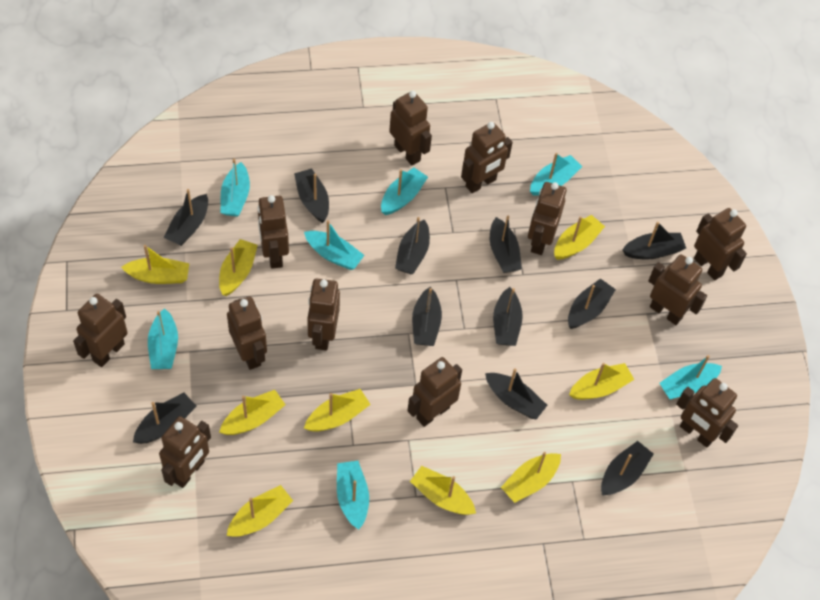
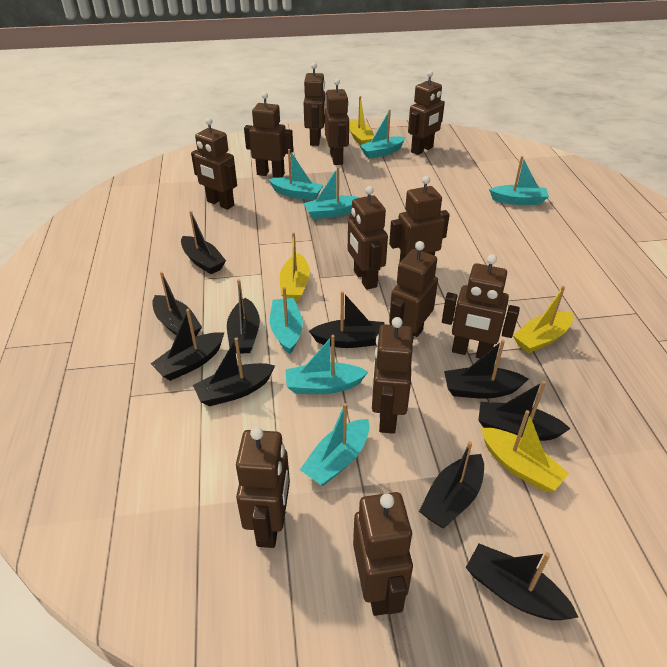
black boat: 11 -> 10
yellow boat: 9 -> 4

